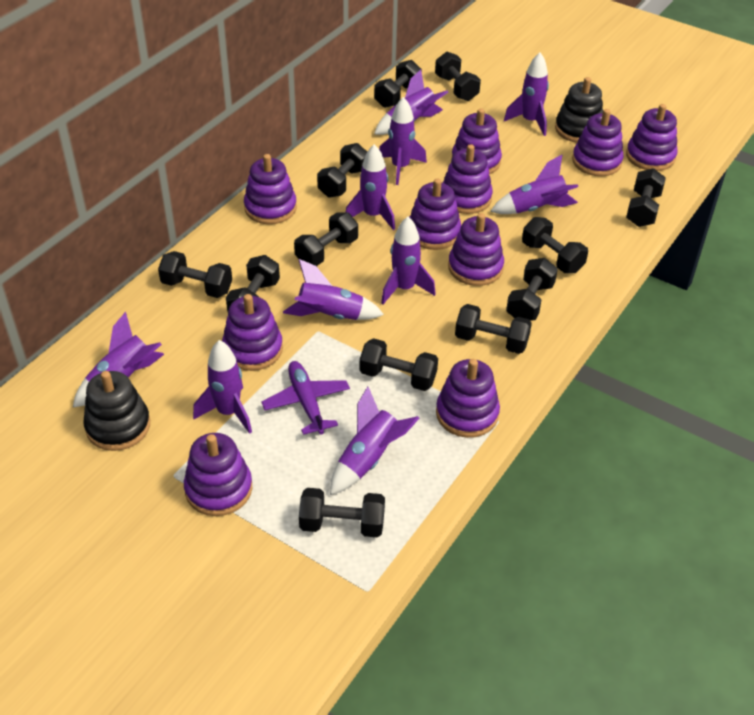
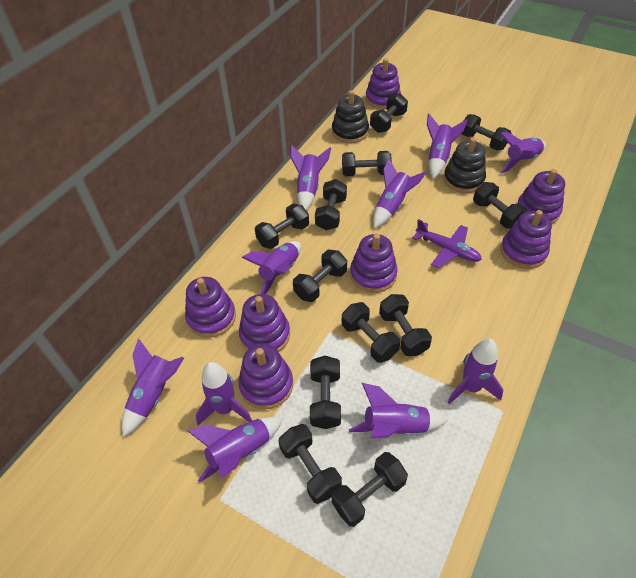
purple stacking toy: 10 -> 7

